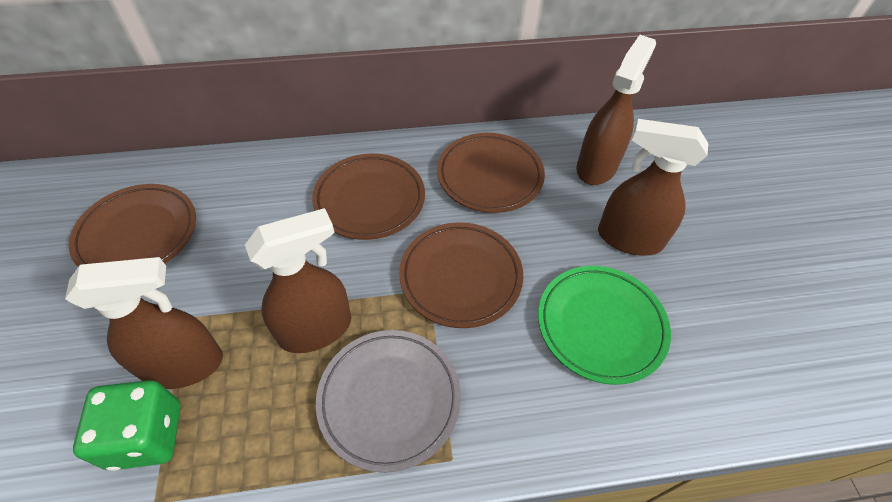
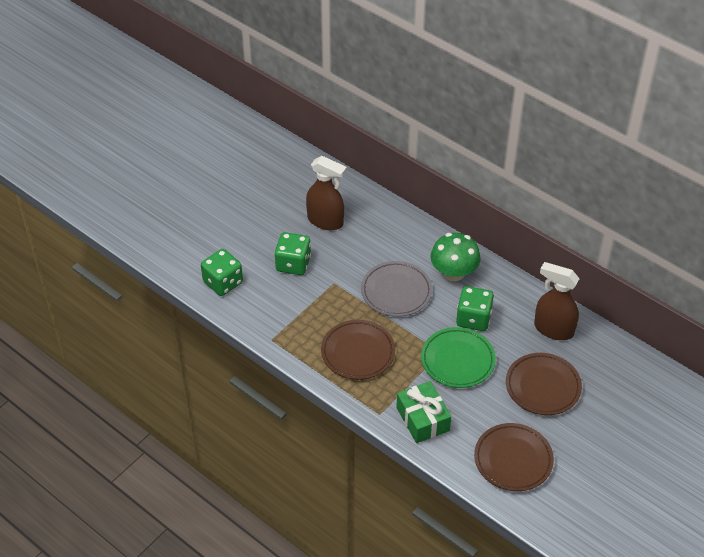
brown plate: 4 -> 3
brown spray bottle: 4 -> 2
green dice: 1 -> 3
green gift: 0 -> 1
green mushroom: 0 -> 1

